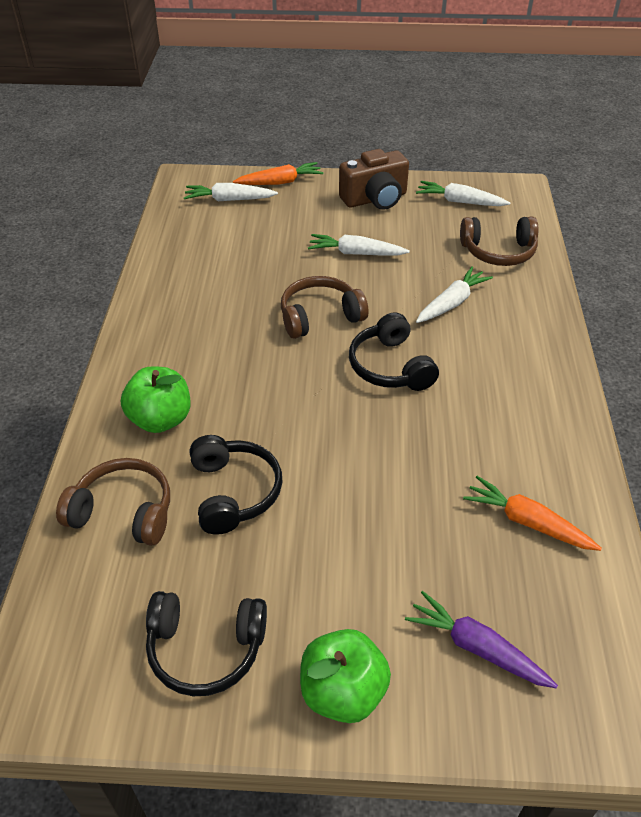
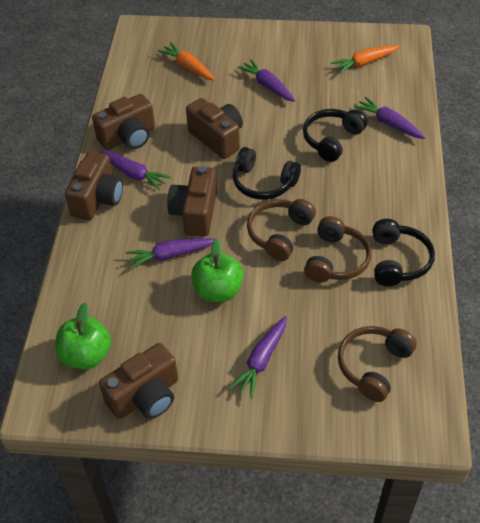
brown camera: 1 -> 5
purple carrot: 1 -> 5
white carrot: 4 -> 0

